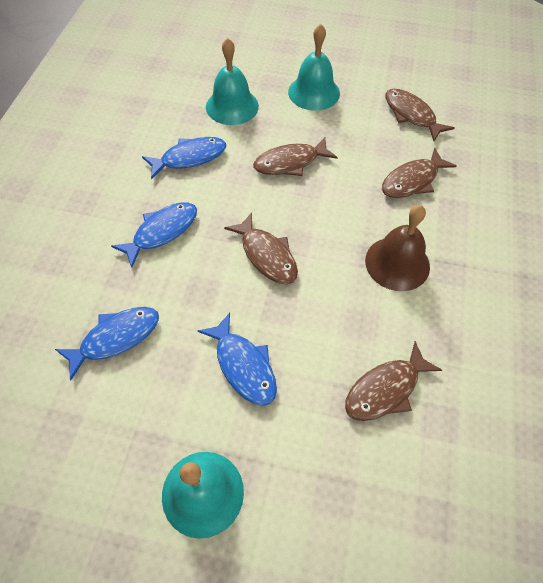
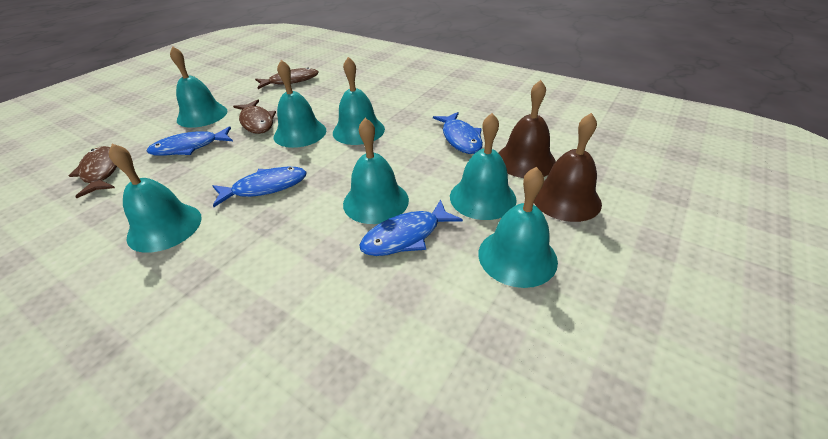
brown bell: 1 -> 2
brown fish: 5 -> 3
turquoise bell: 3 -> 7

